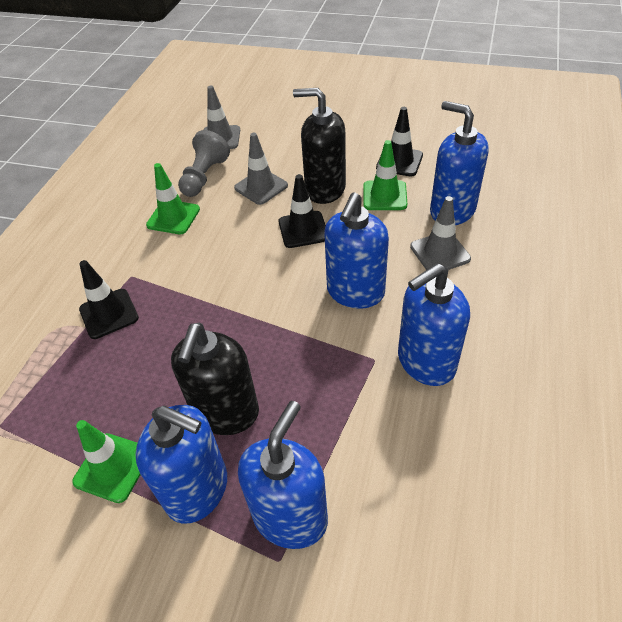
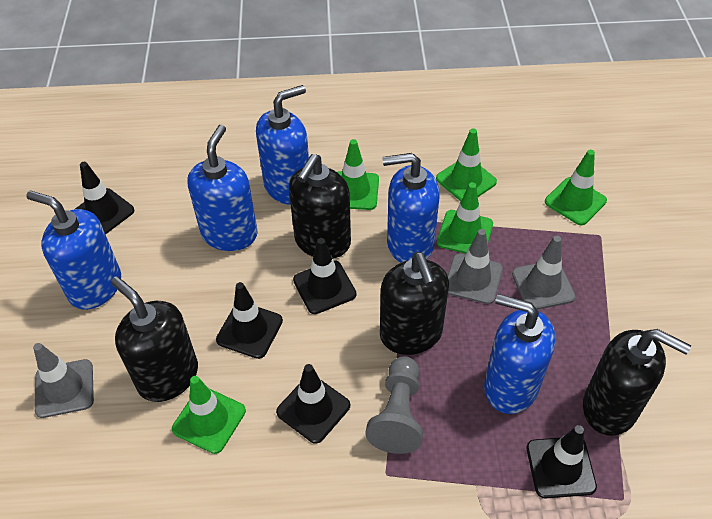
black soap dispenser: 2 -> 4
black traffic cone: 3 -> 5
green traffic cone: 3 -> 5

